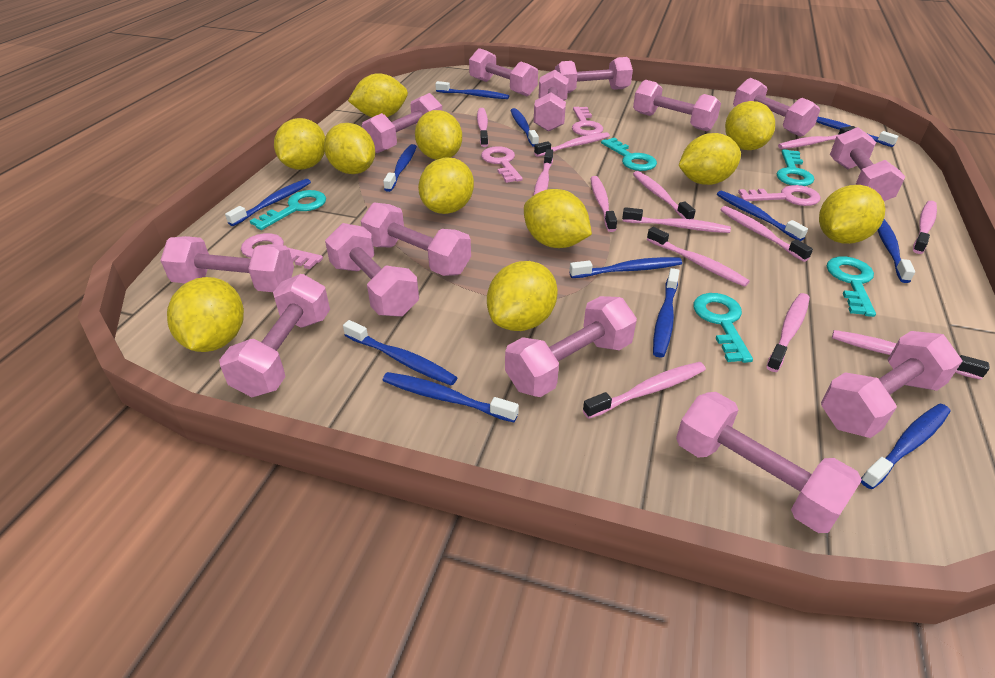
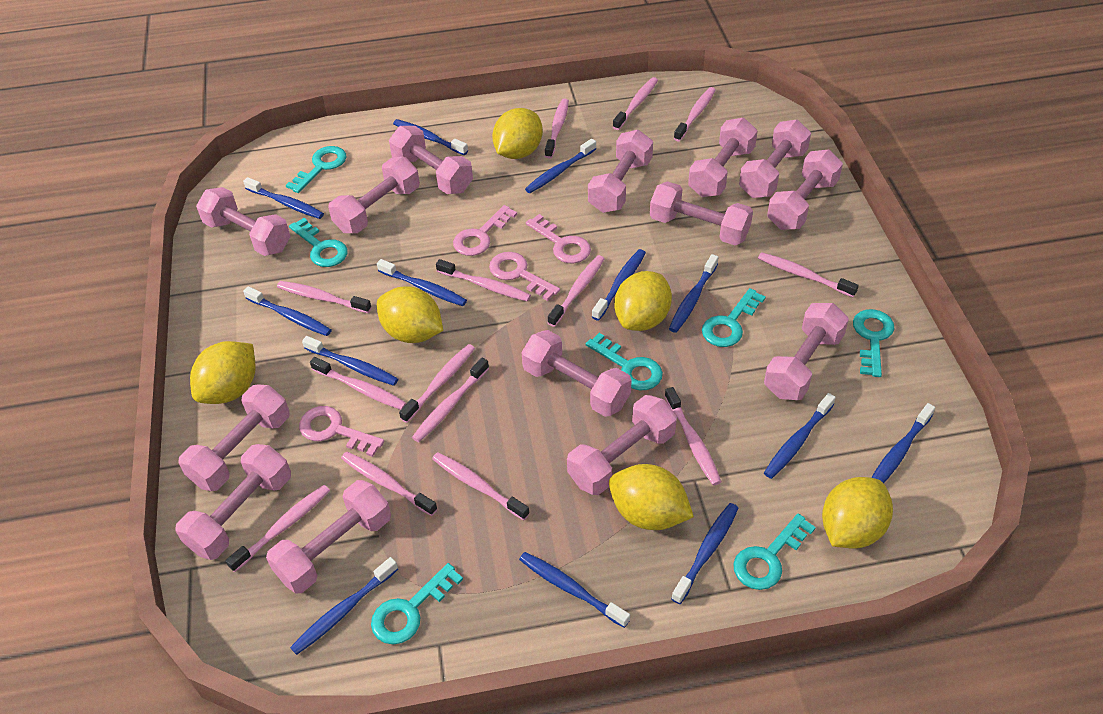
blue toothbrush: 12 -> 13
pink toothbrush: 13 -> 14
turquoise key: 5 -> 7
yellow lemon: 11 -> 6

